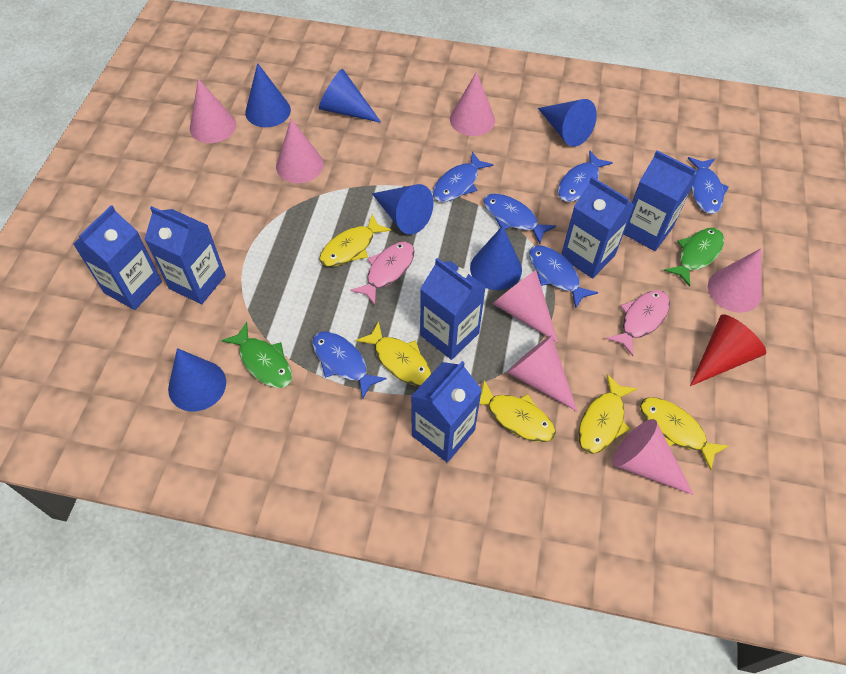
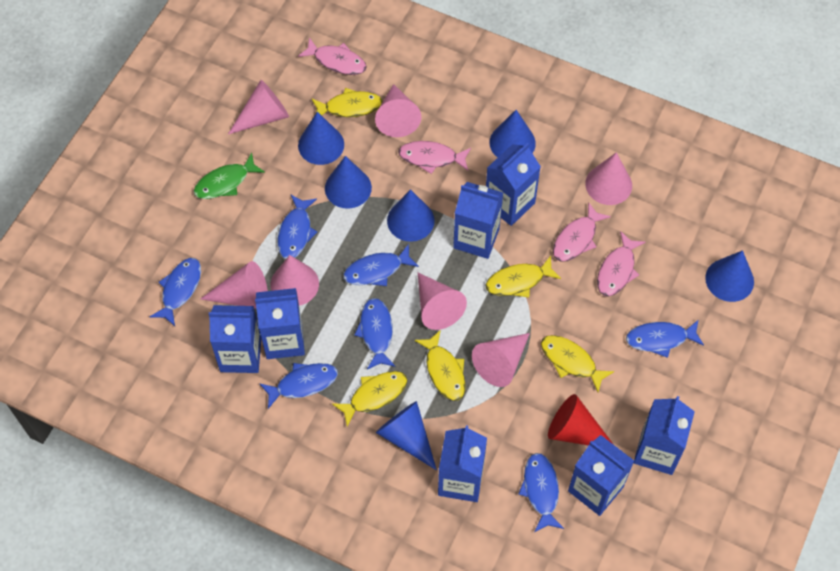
blue carton: 6 -> 7
blue fish: 6 -> 7
green fish: 2 -> 1
pink fish: 2 -> 4

